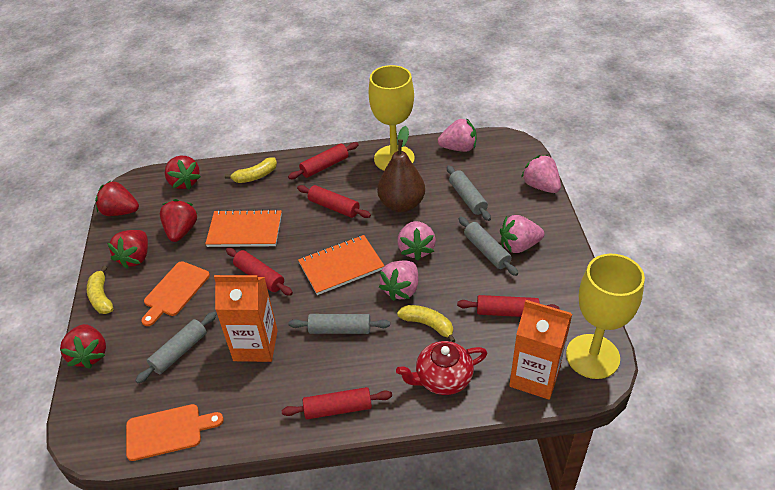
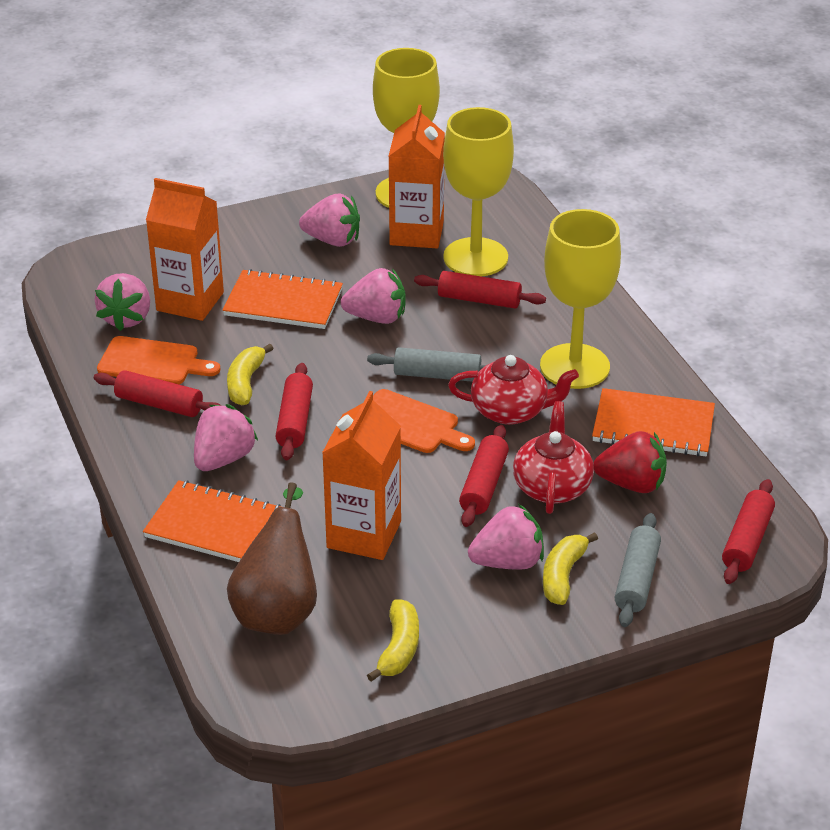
grey rolling pin: 4 -> 2
orange carton: 2 -> 3
orange notebook: 2 -> 3
red strawberry: 5 -> 1
red teapot: 1 -> 2
yellow goblet: 2 -> 3

